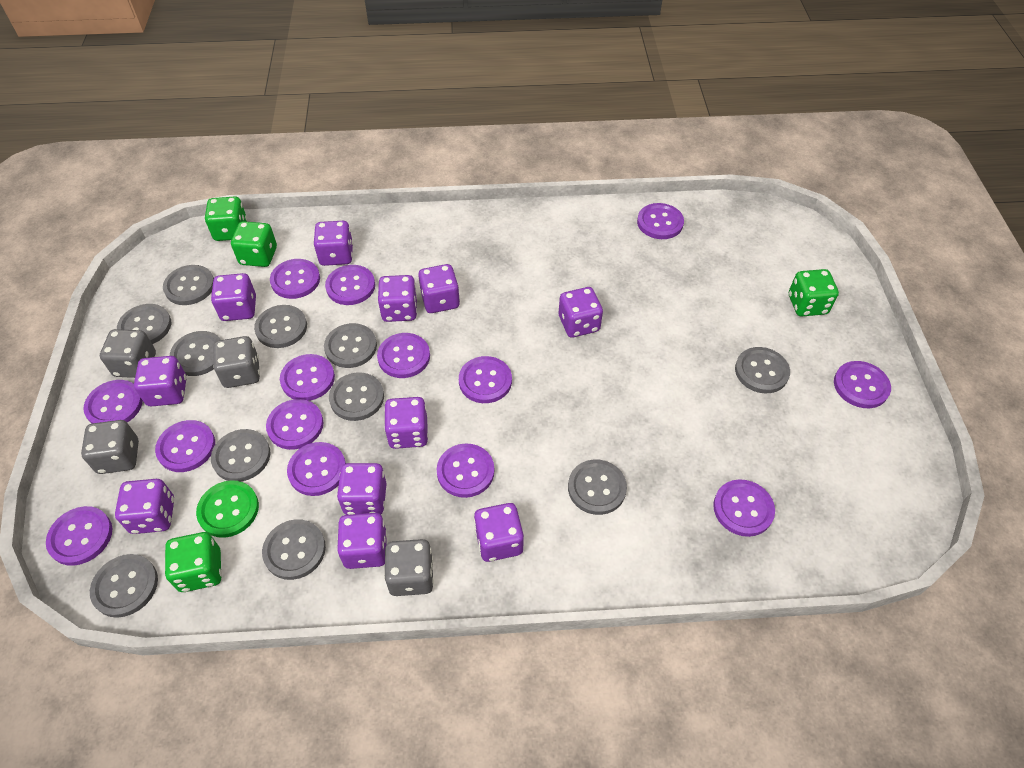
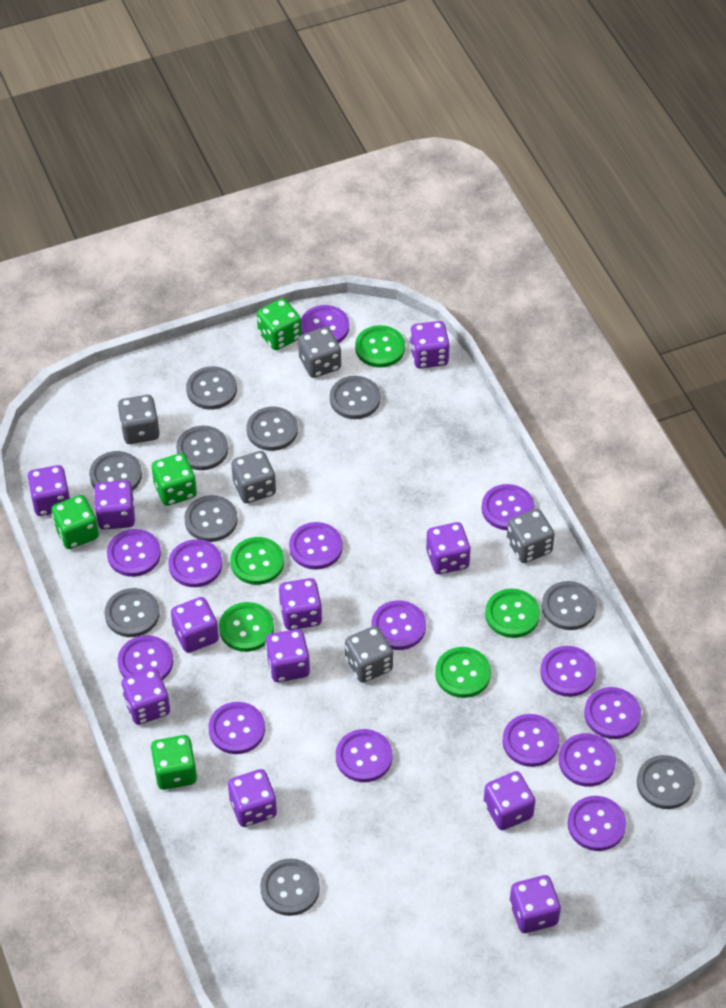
green button: 1 -> 5
grey button: 11 -> 10
grey dice: 4 -> 5

